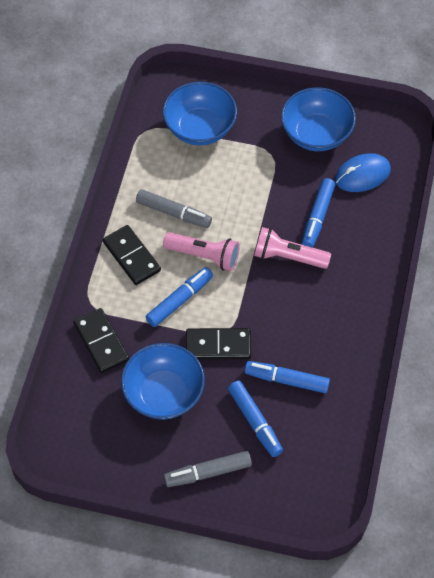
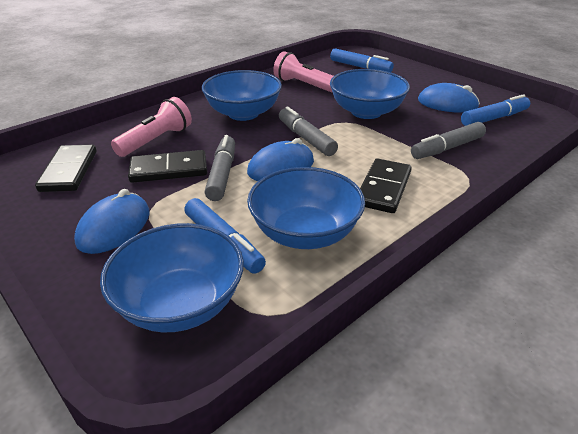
blue bowl: 3 -> 4
blue marker: 4 -> 3
blue mouse: 1 -> 3
grey marker: 2 -> 3

